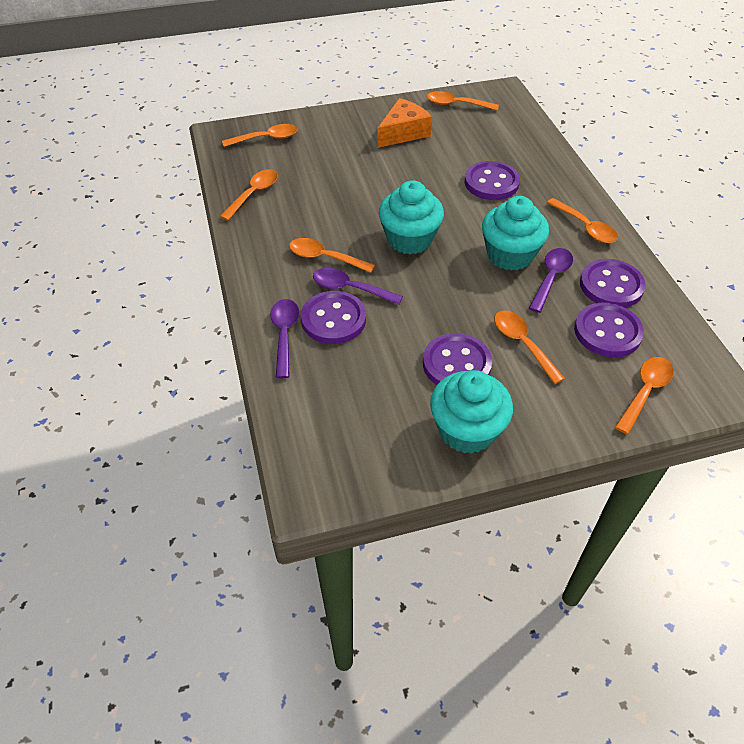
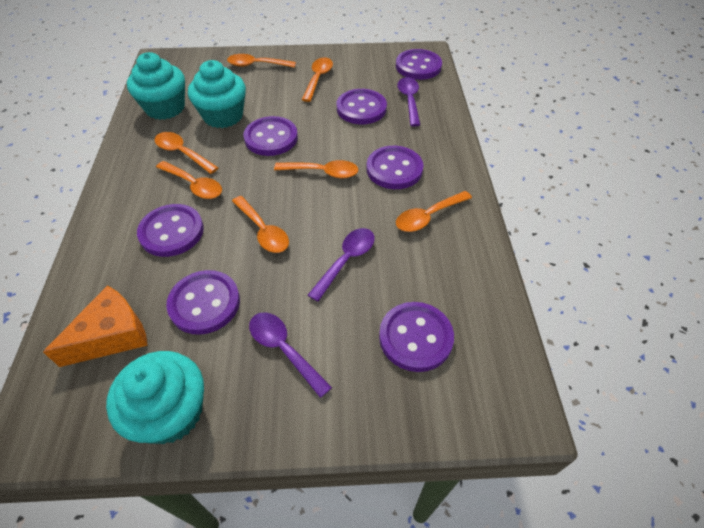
purple button: 5 -> 7

